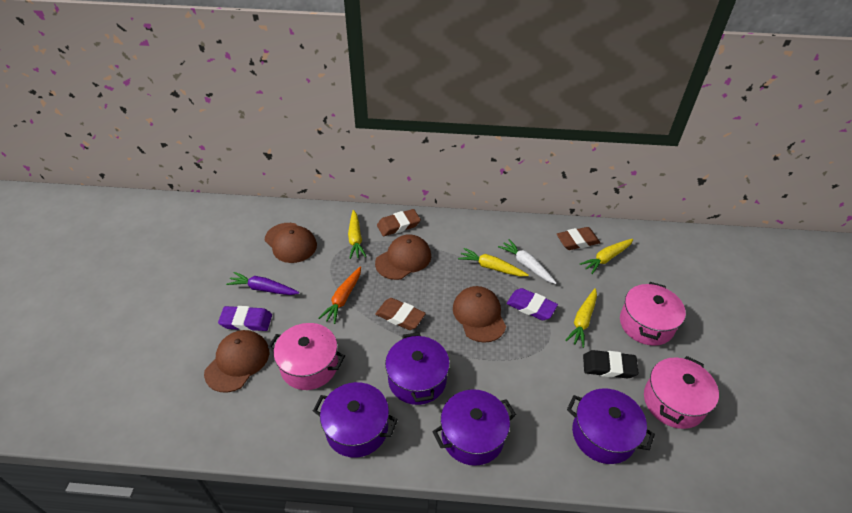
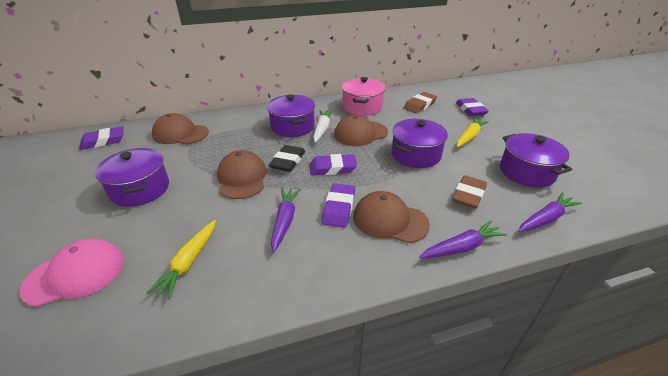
brown eraser: 3 -> 2
orange carrot: 1 -> 0
pink cap: 0 -> 1
pink pot: 3 -> 1
purple carrot: 1 -> 3
purple eraser: 2 -> 4
yellow carrot: 4 -> 2

